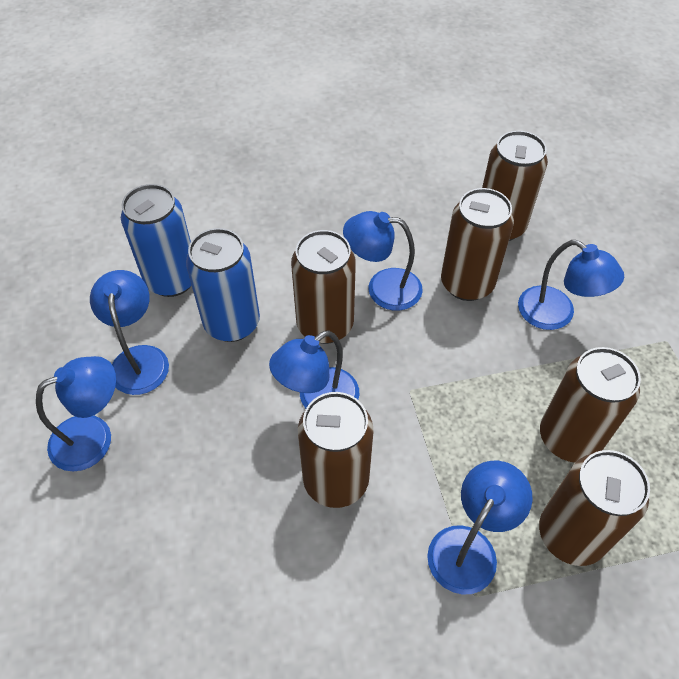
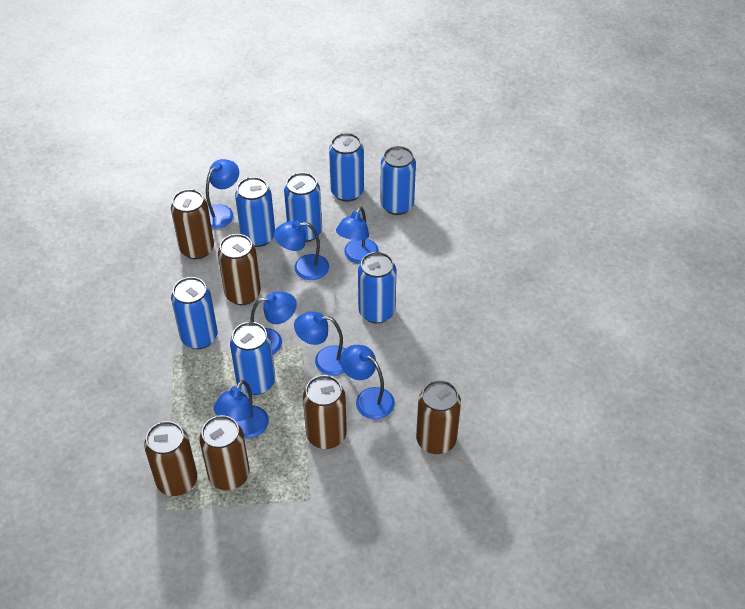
blue can: 2 -> 7
blue lamp: 6 -> 7

